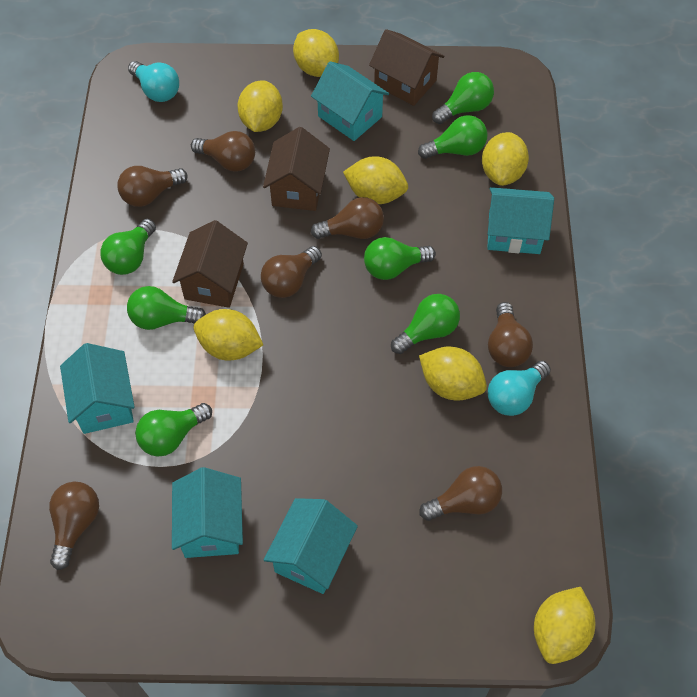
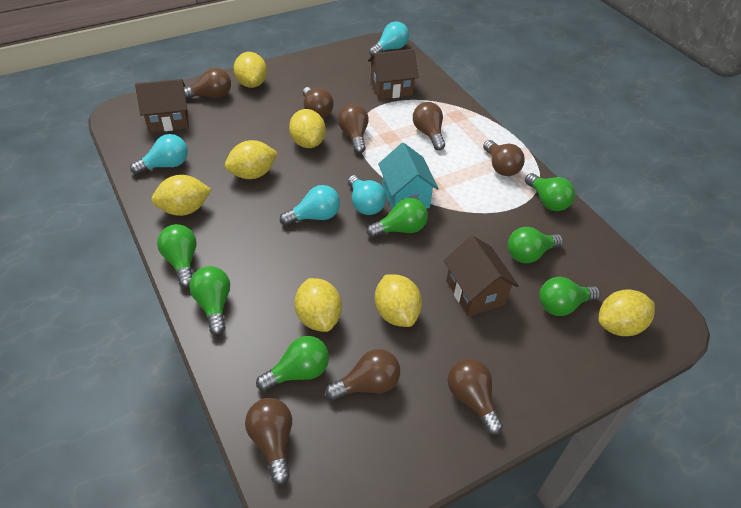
brown light bulb: 7 -> 8
turquoise house: 5 -> 1
turquoise light bulb: 2 -> 4

